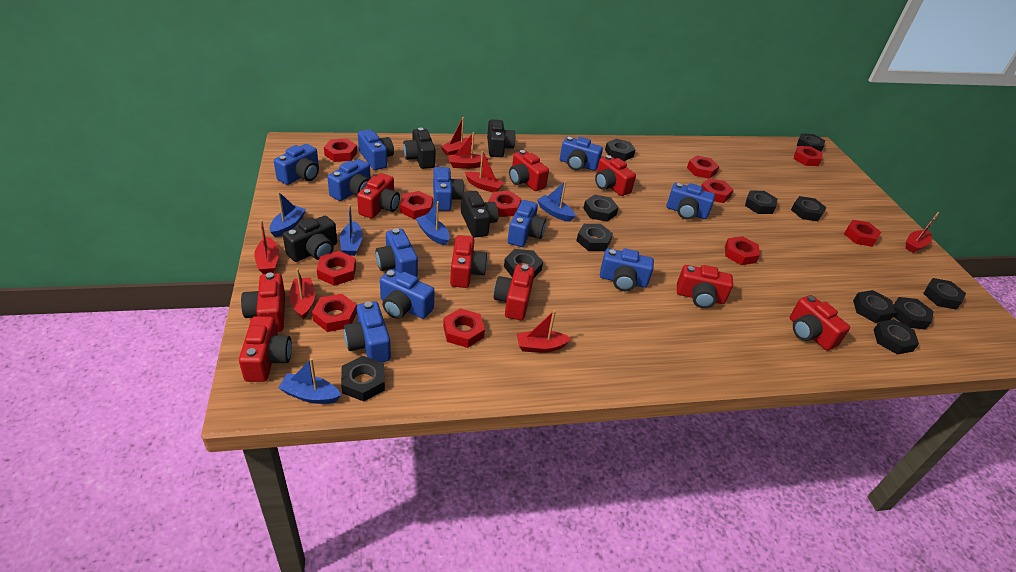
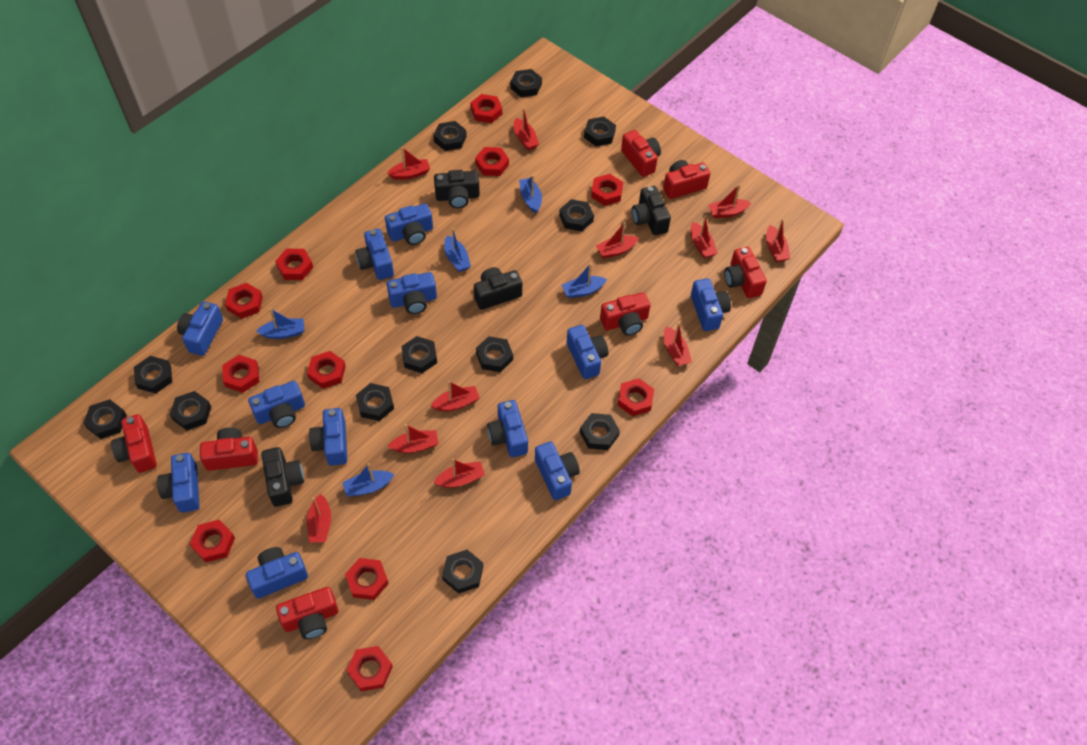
blue camera: 11 -> 12
red boat: 7 -> 11
red camera: 9 -> 7

